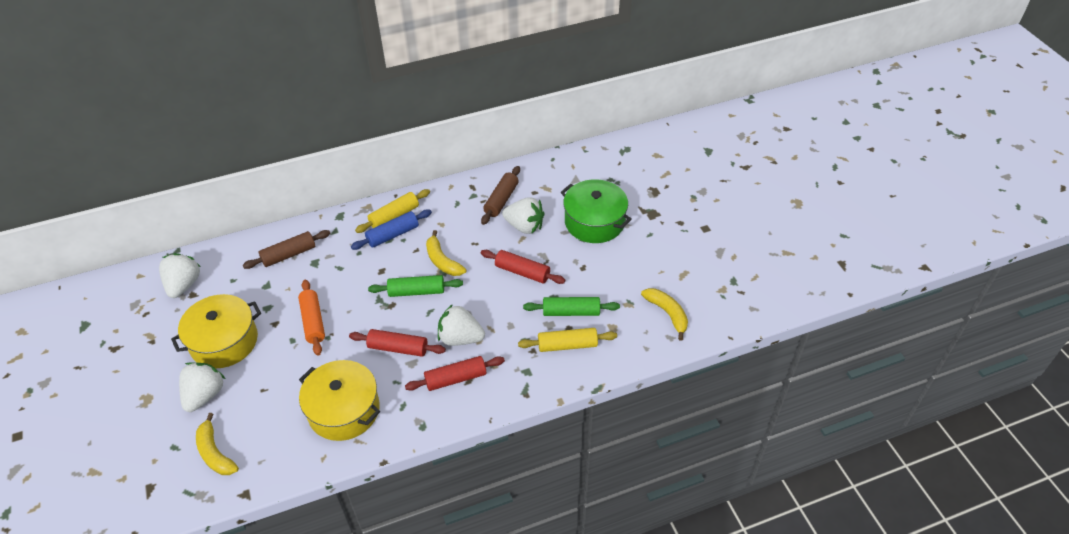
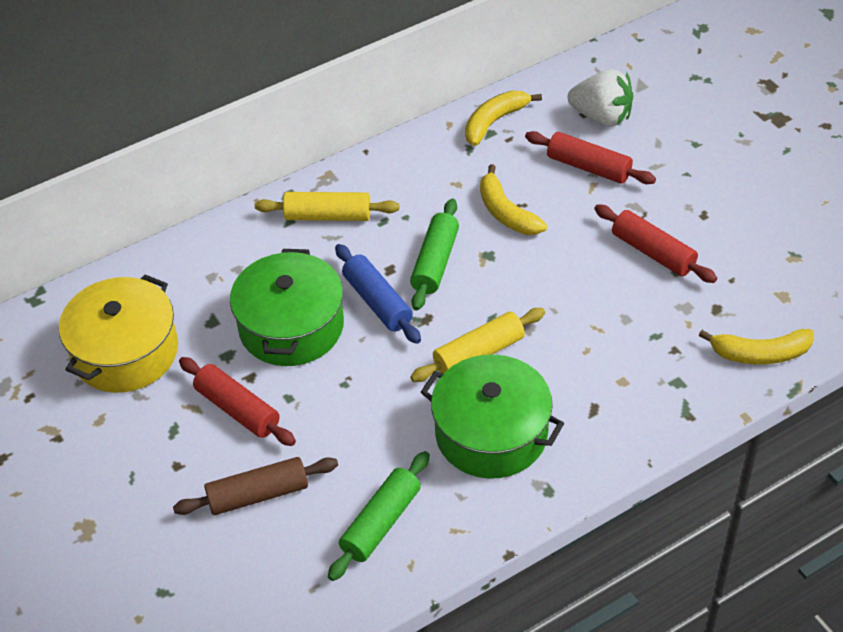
brown rolling pin: 2 -> 1
green pot: 1 -> 2
orange rolling pin: 1 -> 0
white strawberry: 4 -> 1
yellow pot: 2 -> 1

